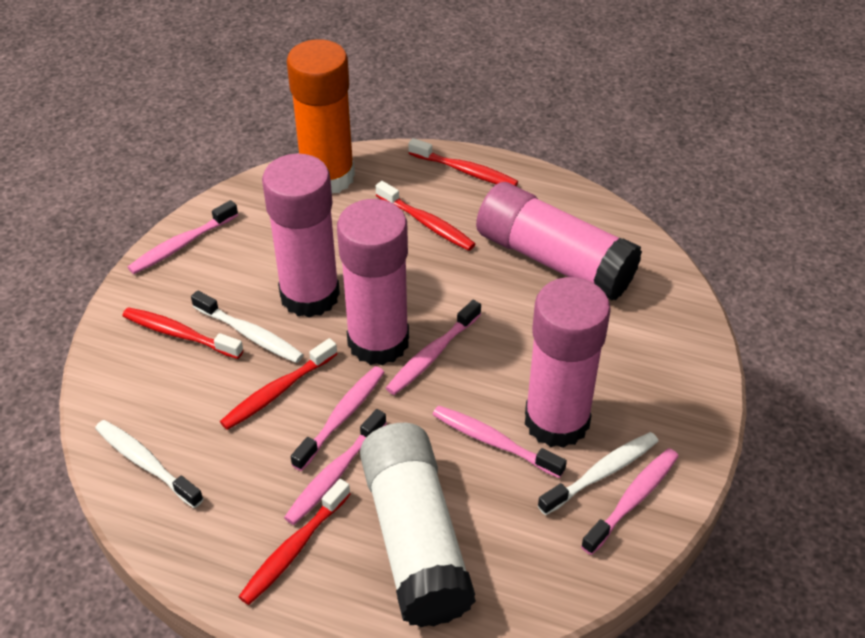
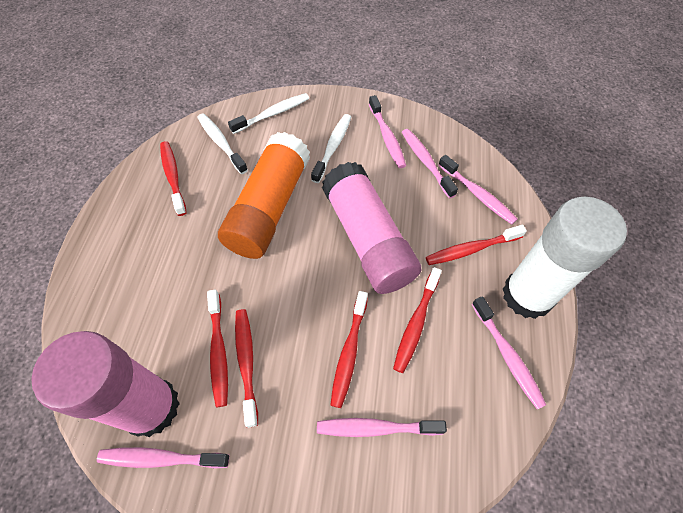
pink glue stick: 4 -> 2
red toothbrush: 5 -> 6

